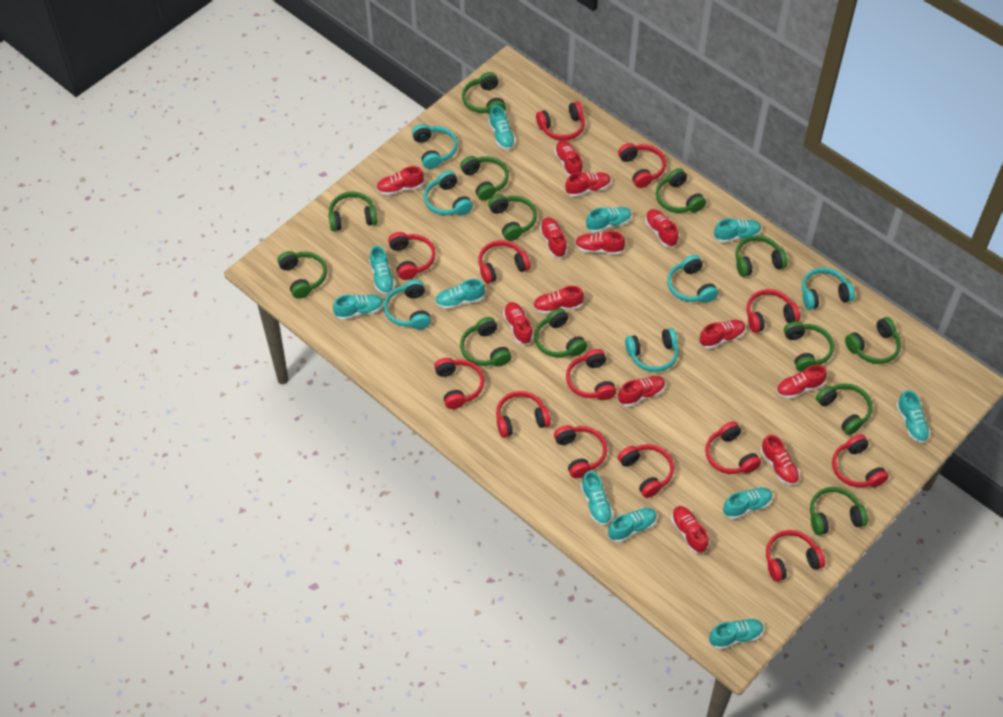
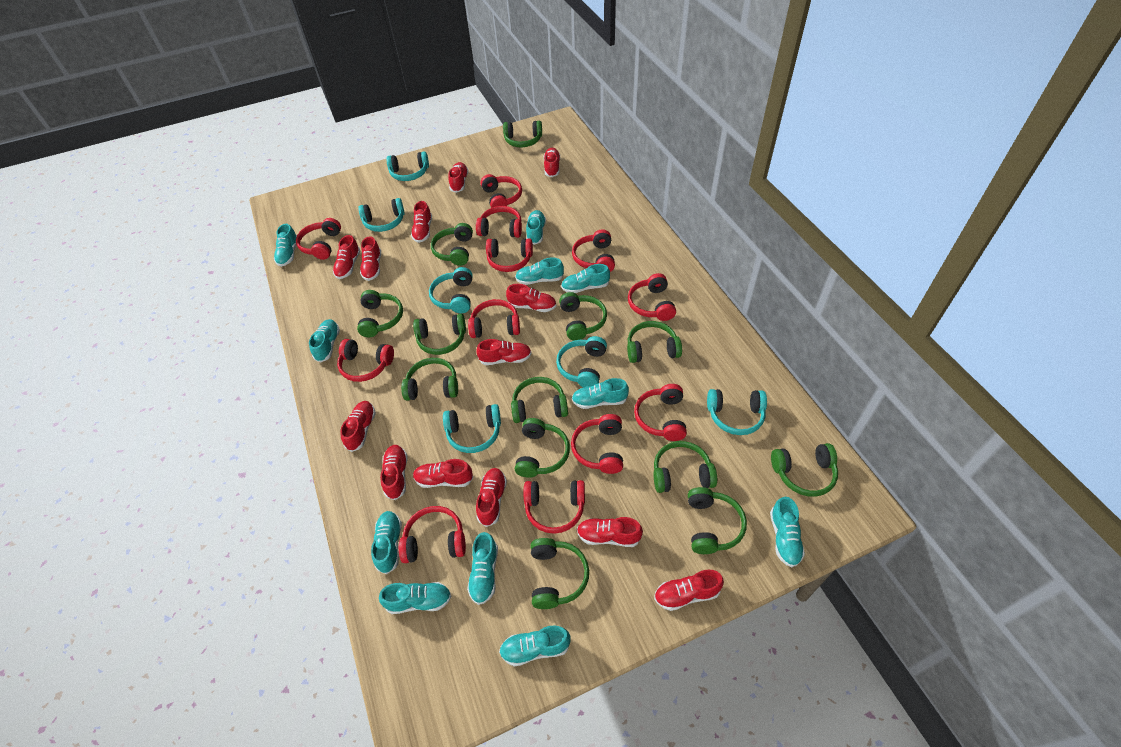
red headphones: 13 -> 12

